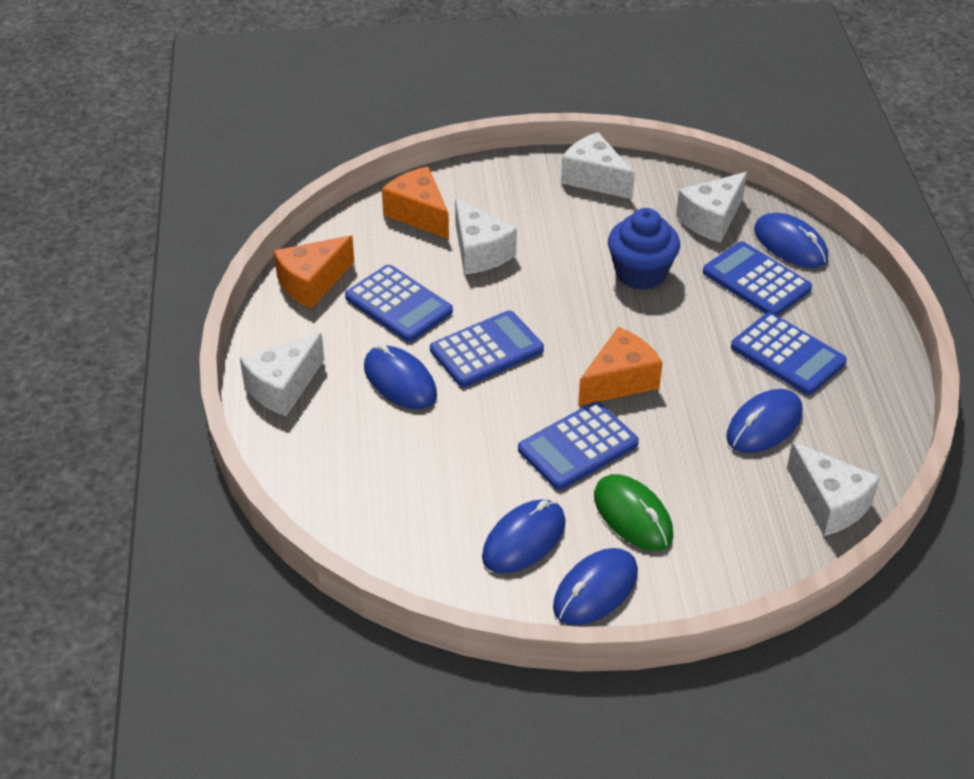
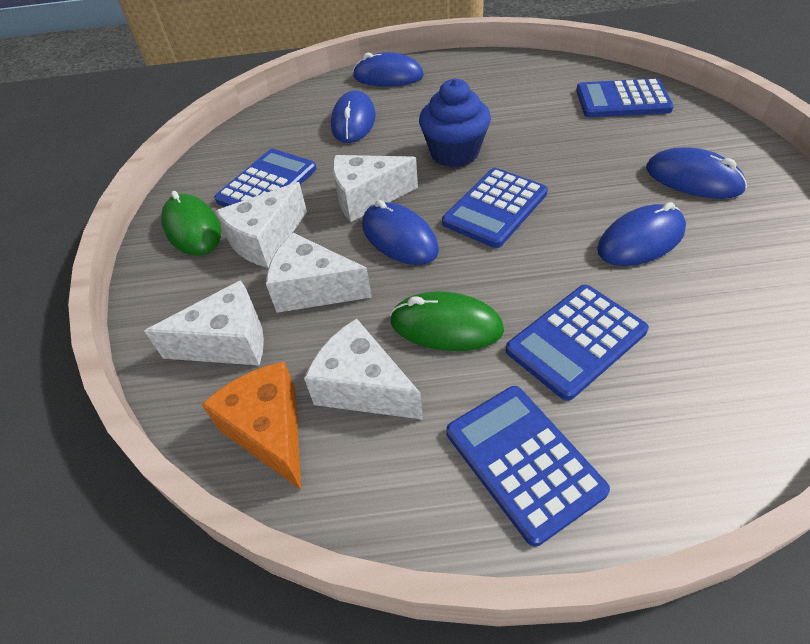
green mouse: 1 -> 2
orange cheese: 3 -> 1

